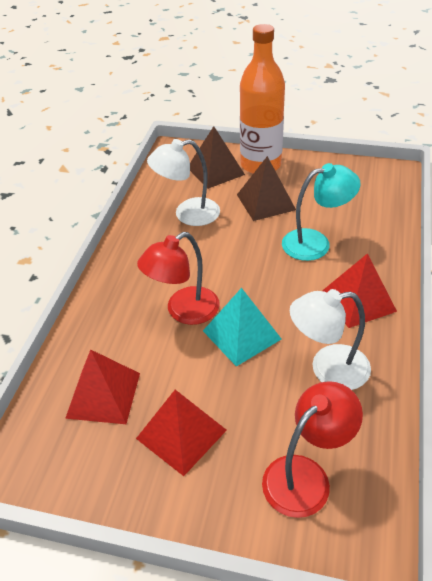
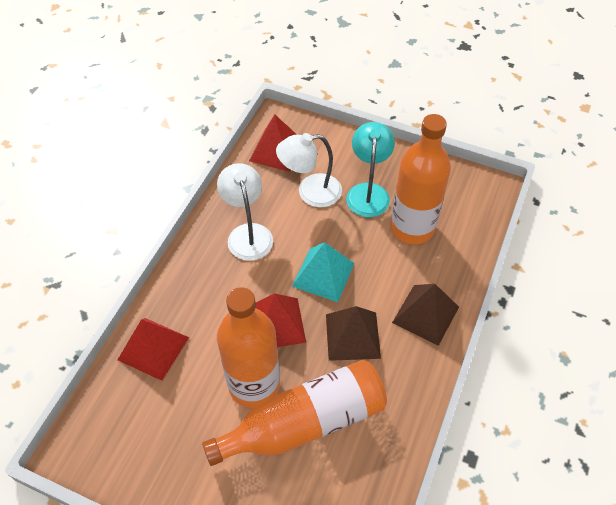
orange bottle: 1 -> 3
red lamp: 2 -> 0

